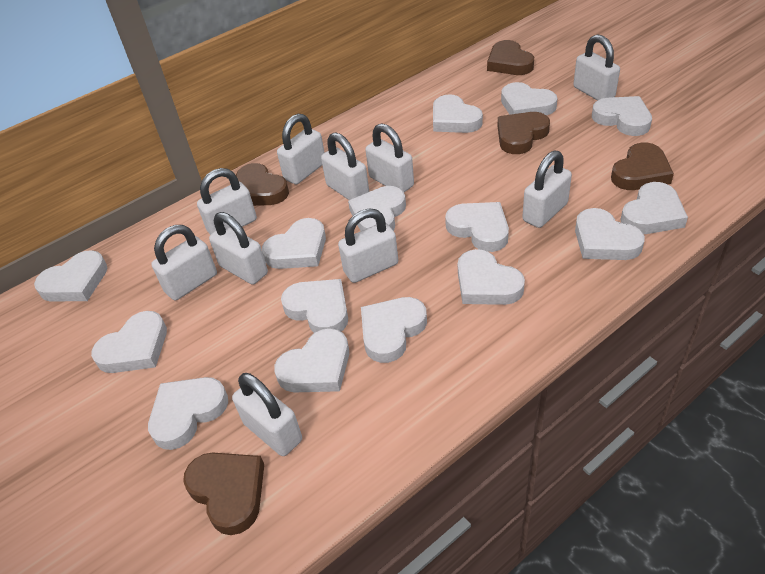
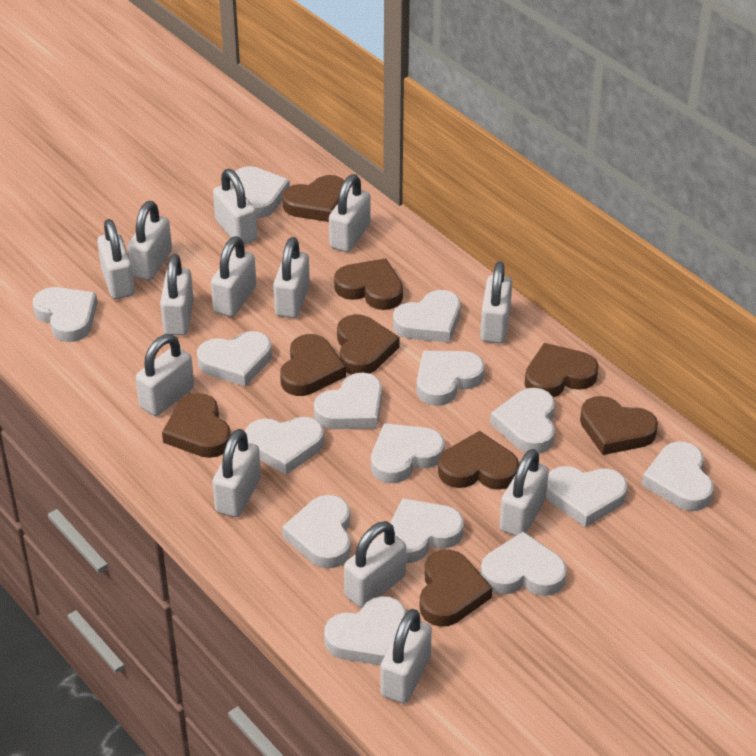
brown heart: 5 -> 9
white padlock: 10 -> 13

